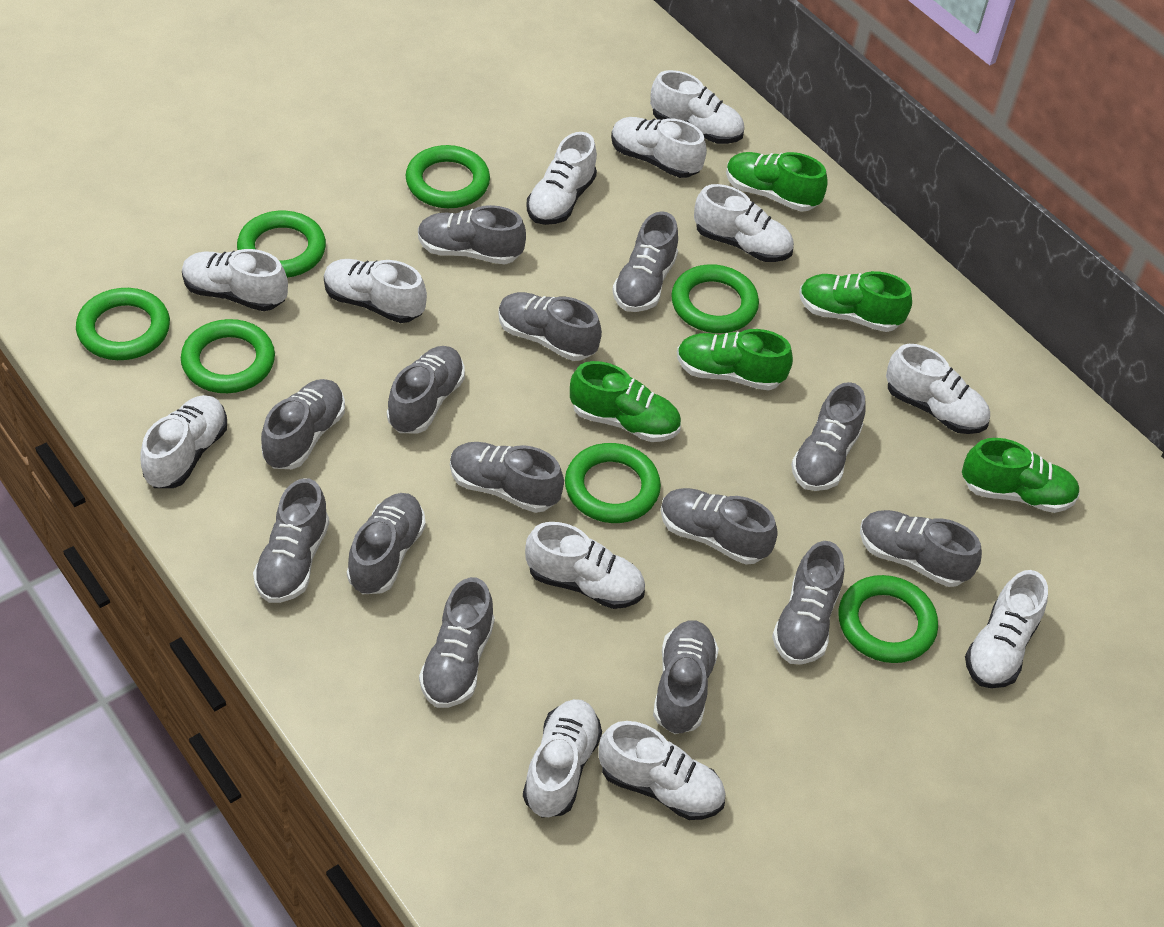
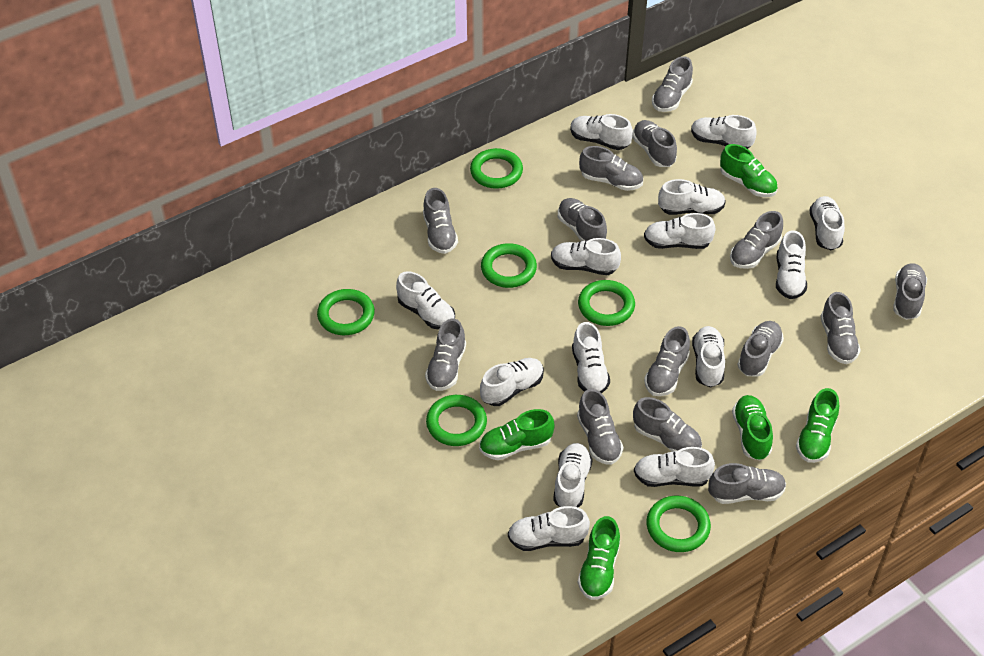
green ring: 7 -> 6
white shoe: 12 -> 14

